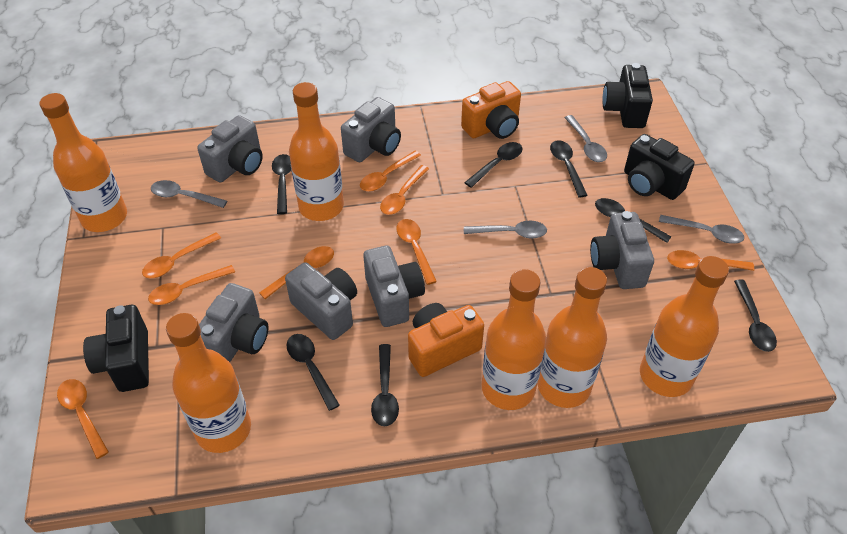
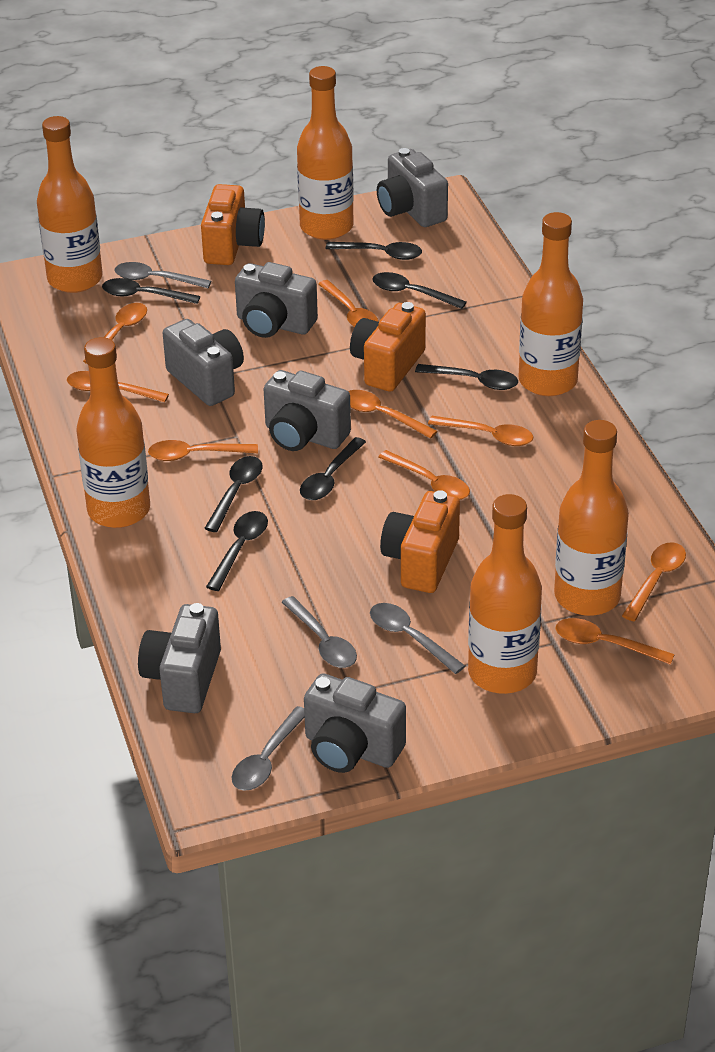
black camera: 3 -> 0
orange camera: 2 -> 3
orange spoon: 8 -> 9

